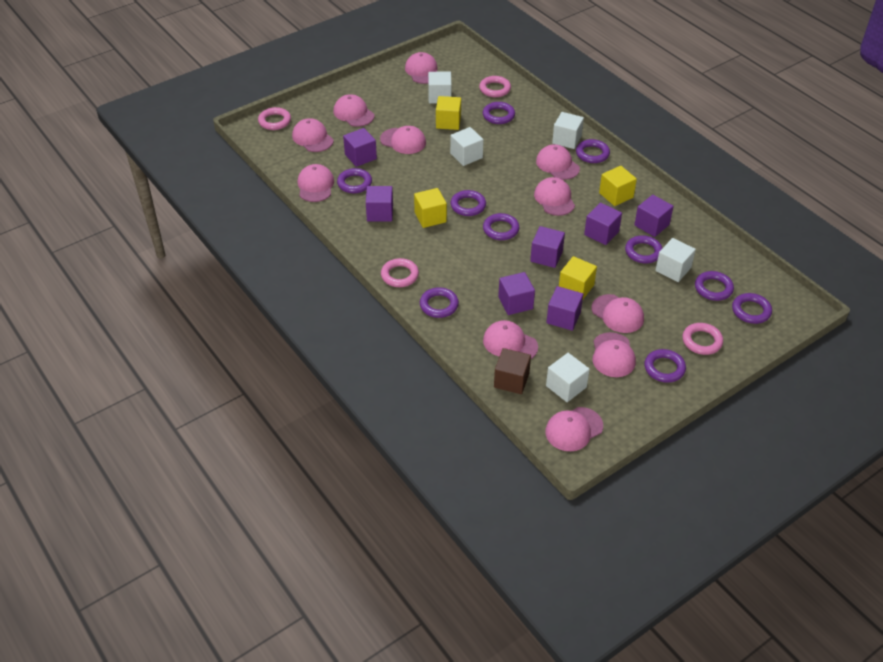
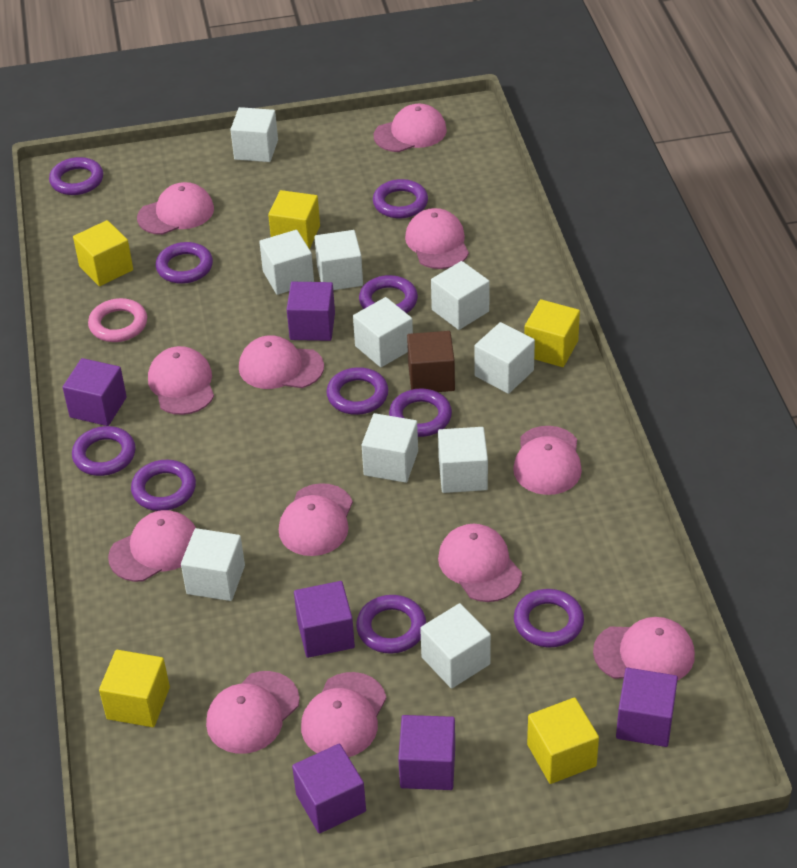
pink cap: 11 -> 12
pink ring: 4 -> 1
purple cube: 7 -> 6
white cube: 5 -> 10
yellow cube: 4 -> 5

